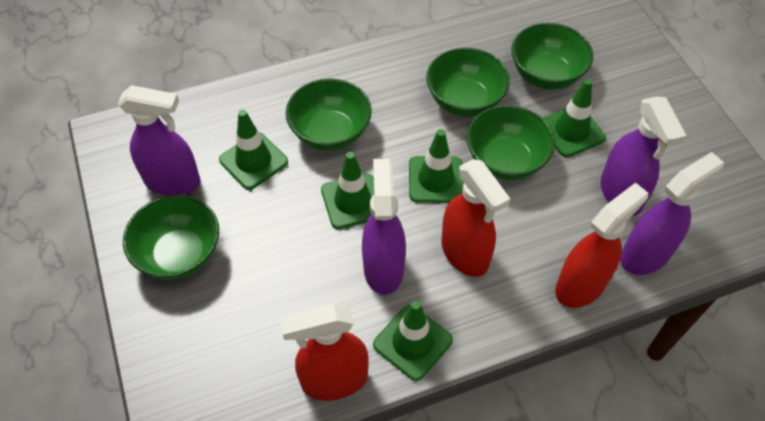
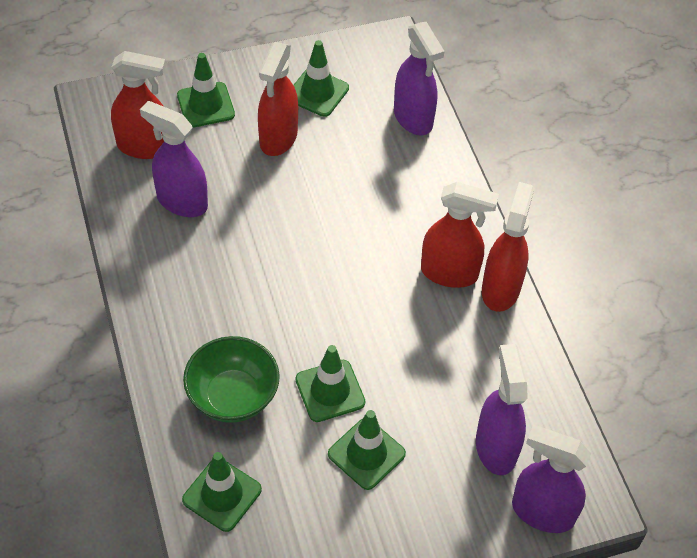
green bowl: 5 -> 1
red spray bottle: 3 -> 4

